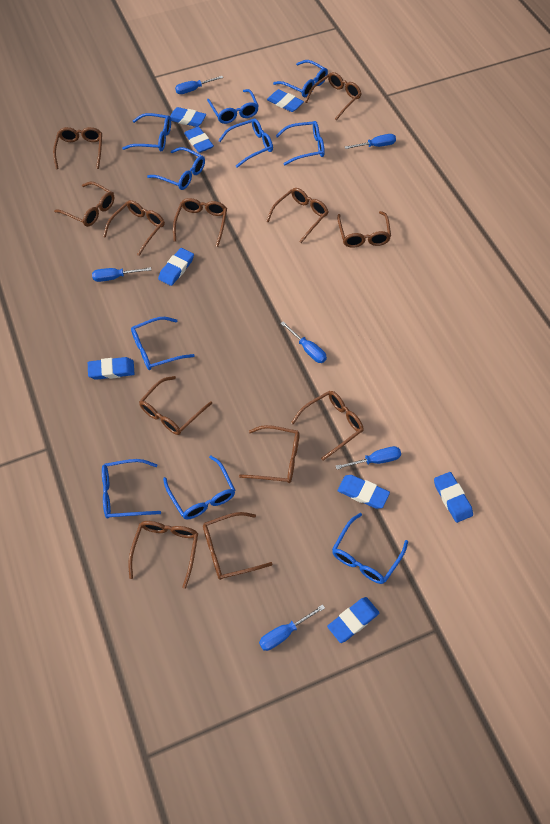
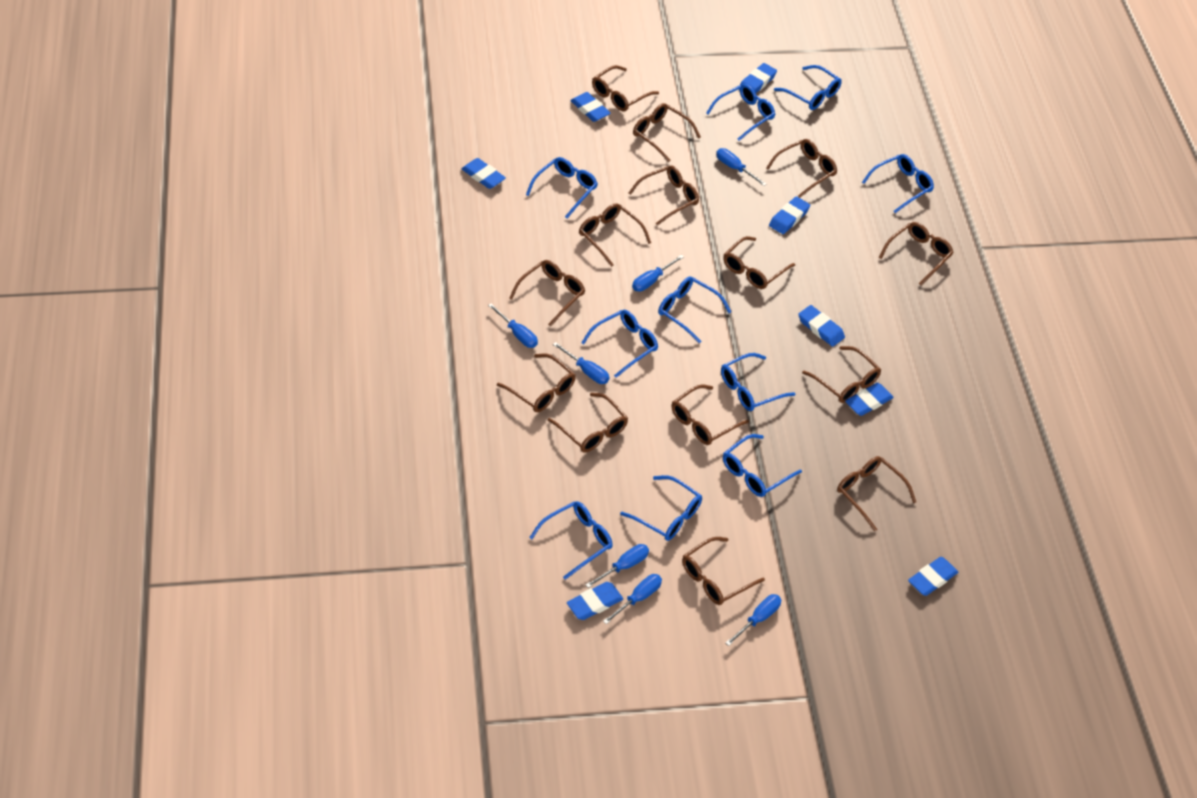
blue screwdriver: 6 -> 7
brown glasses: 12 -> 14

